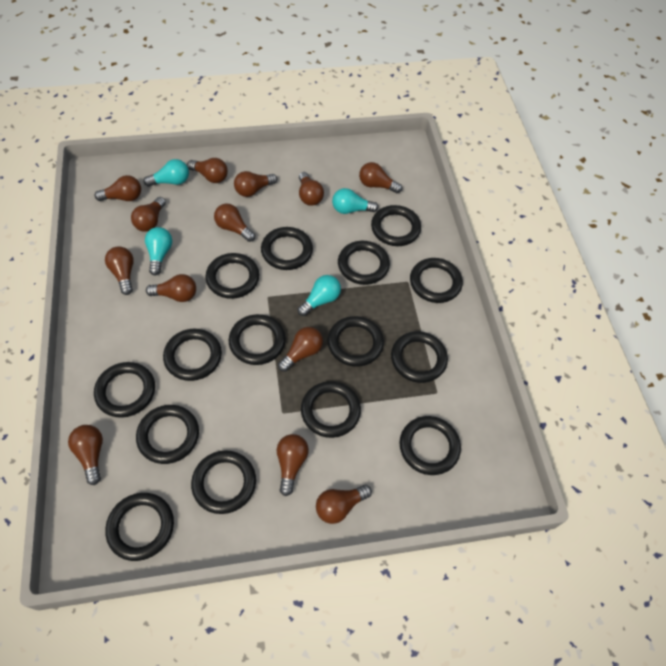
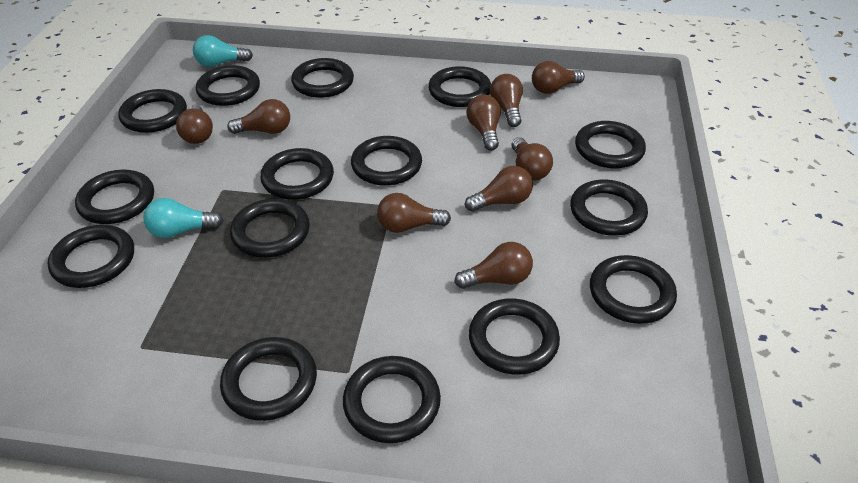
brown light bulb: 13 -> 9
turquoise light bulb: 4 -> 2

